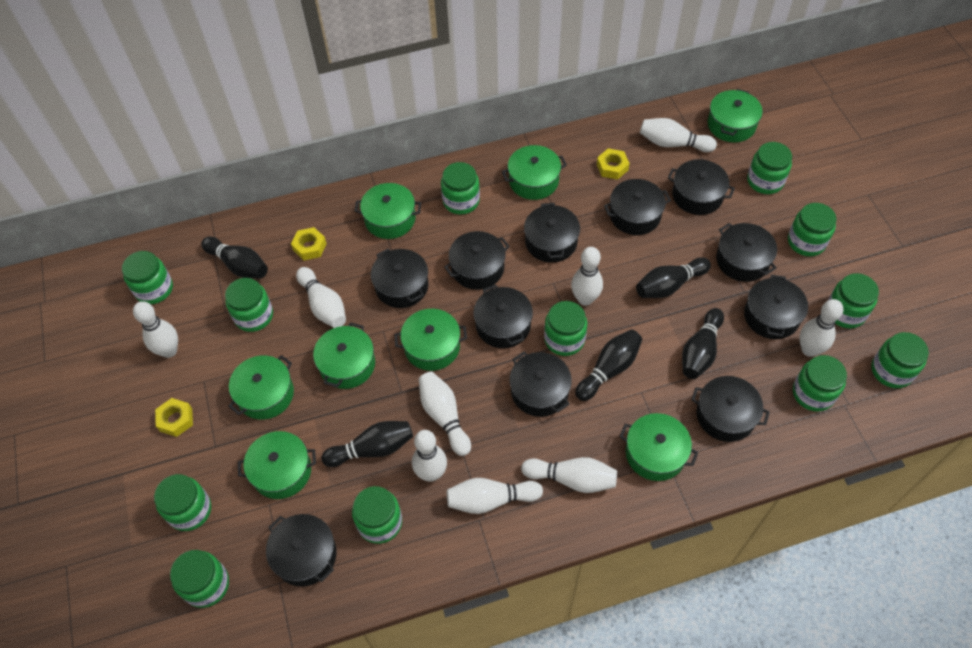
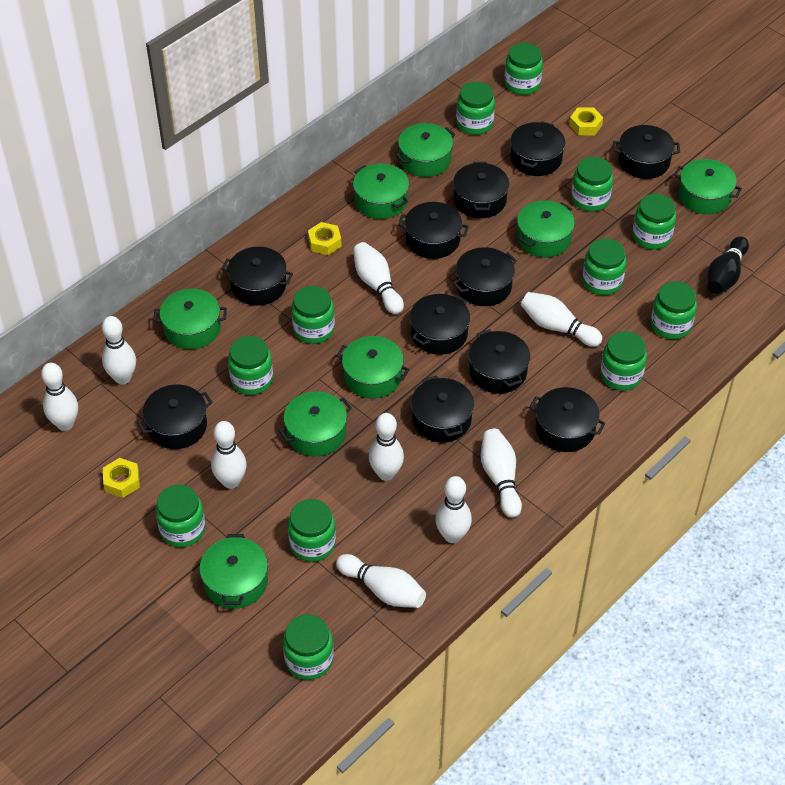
black bowling pin: 5 -> 1

